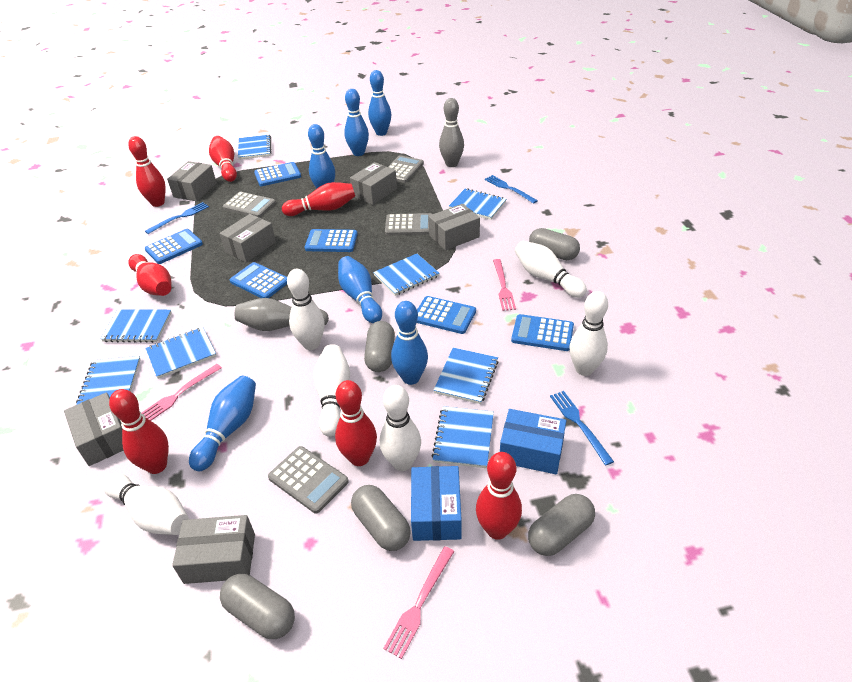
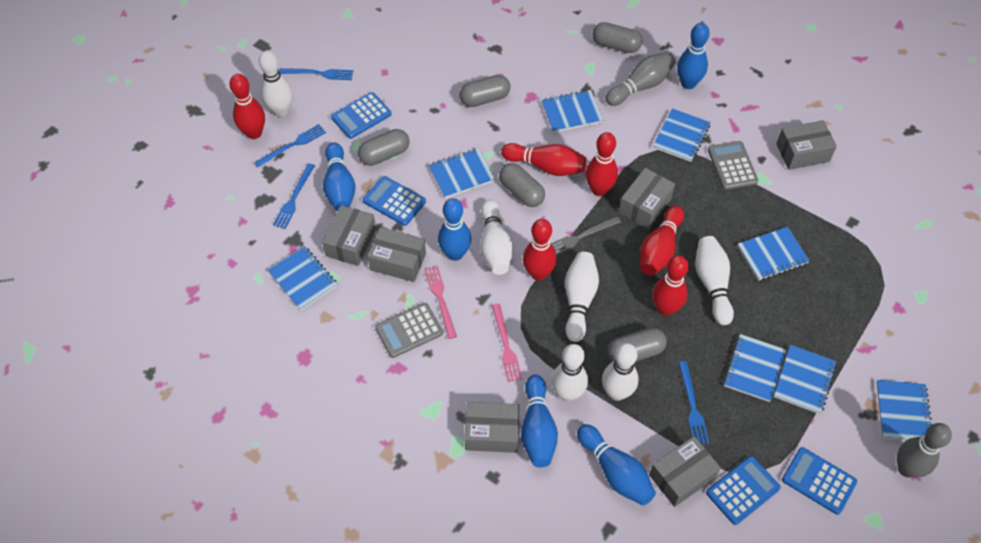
blue bowling pin: 6 -> 5
blue box: 2 -> 0
blue calculator: 6 -> 4
blue fork: 3 -> 4
grey calculator: 4 -> 2
grey fork: 0 -> 1
pink fork: 3 -> 2
red bowling pin: 7 -> 6

